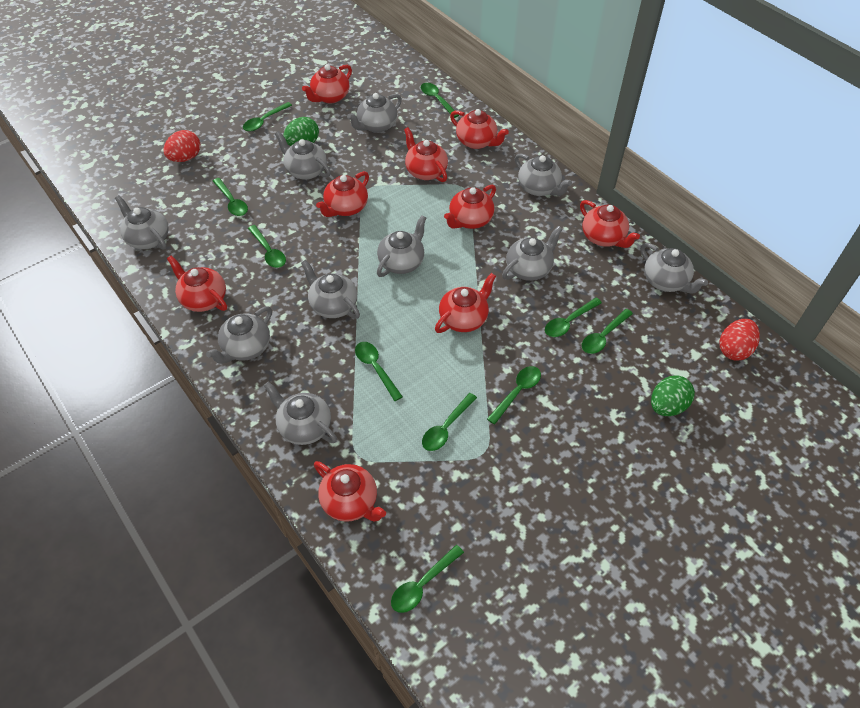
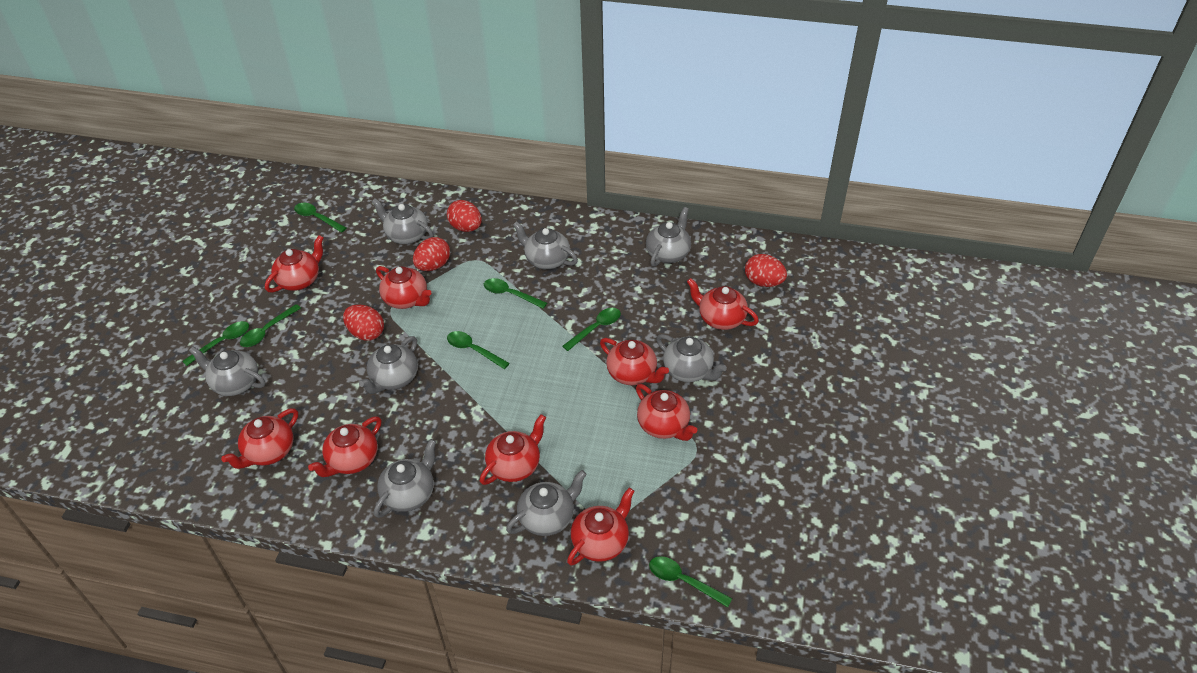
green egg: 2 -> 0
green spoon: 10 -> 7
grey teapot: 10 -> 8
red egg: 2 -> 4

